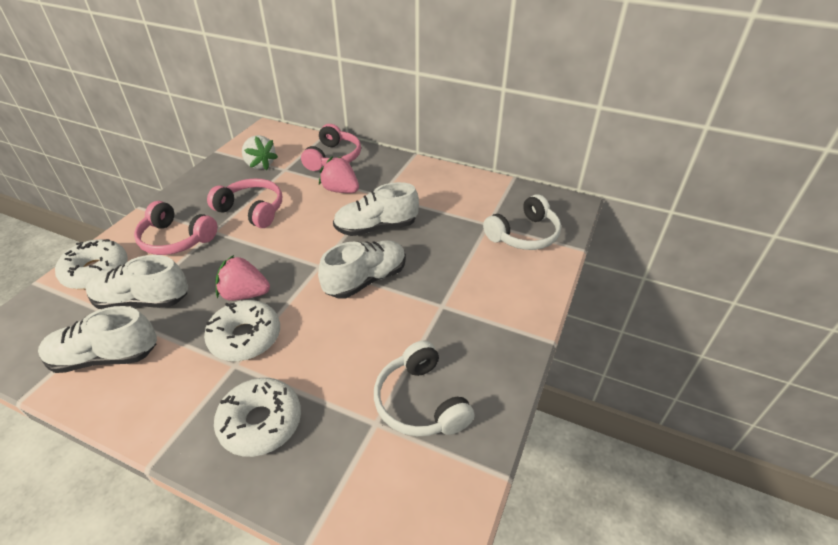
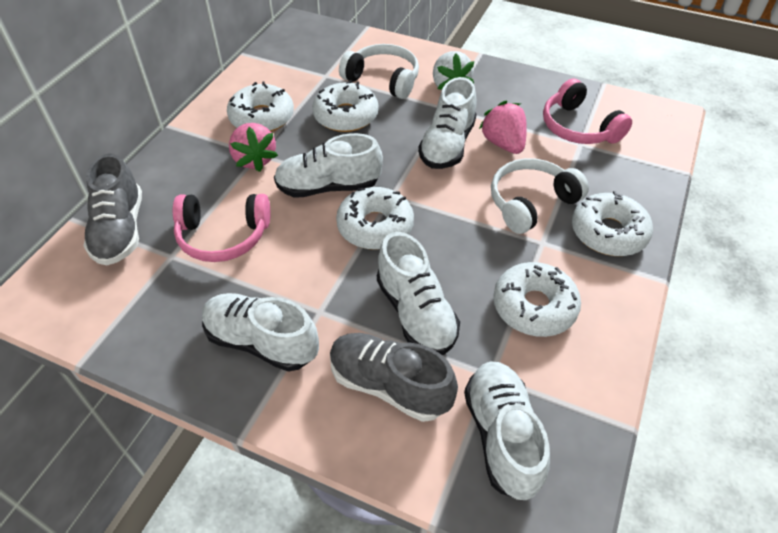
grey shoe: 0 -> 2
pink headphones: 3 -> 2
white donut: 3 -> 5
white shoe: 4 -> 5

